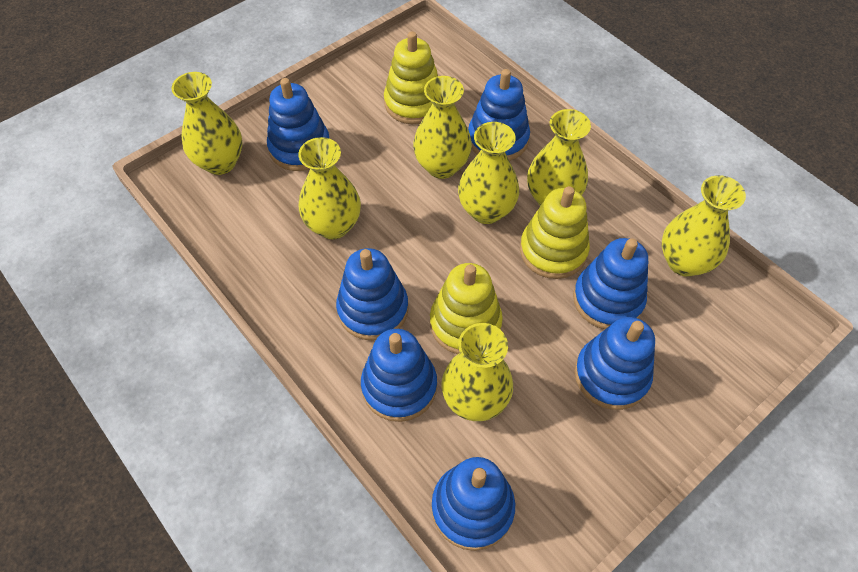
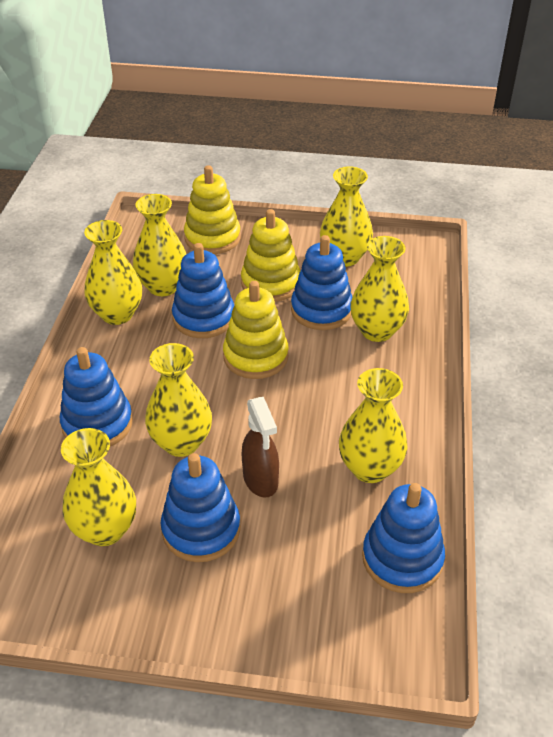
blue stacking toy: 7 -> 5
brown spray bottle: 0 -> 1

